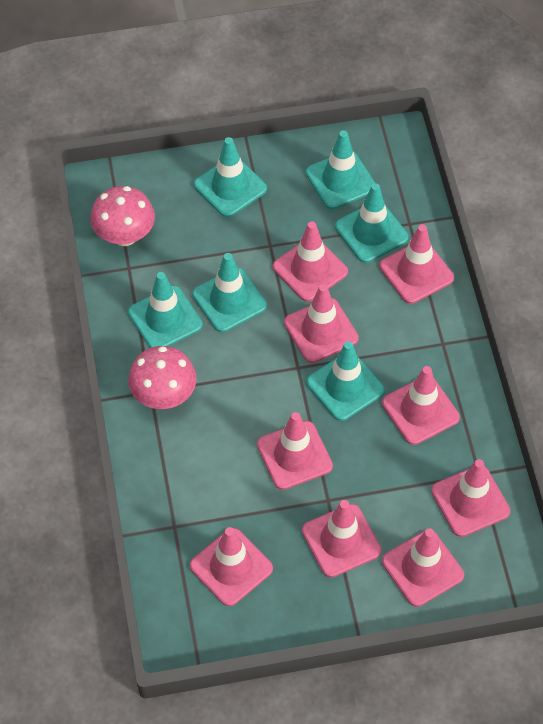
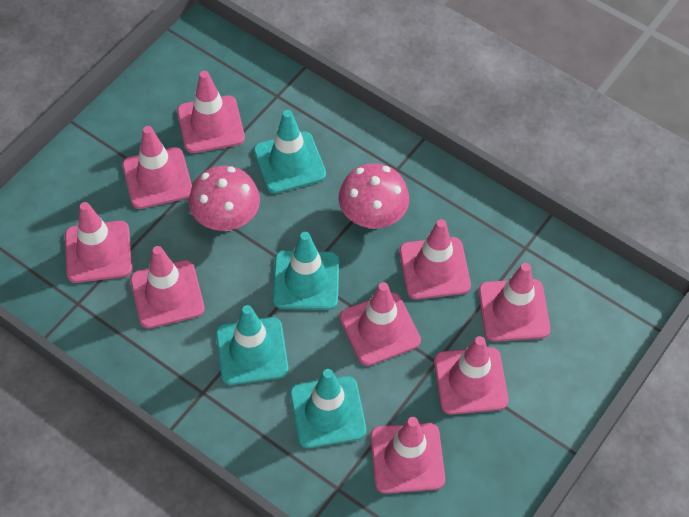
turquoise traffic cone: 6 -> 4

